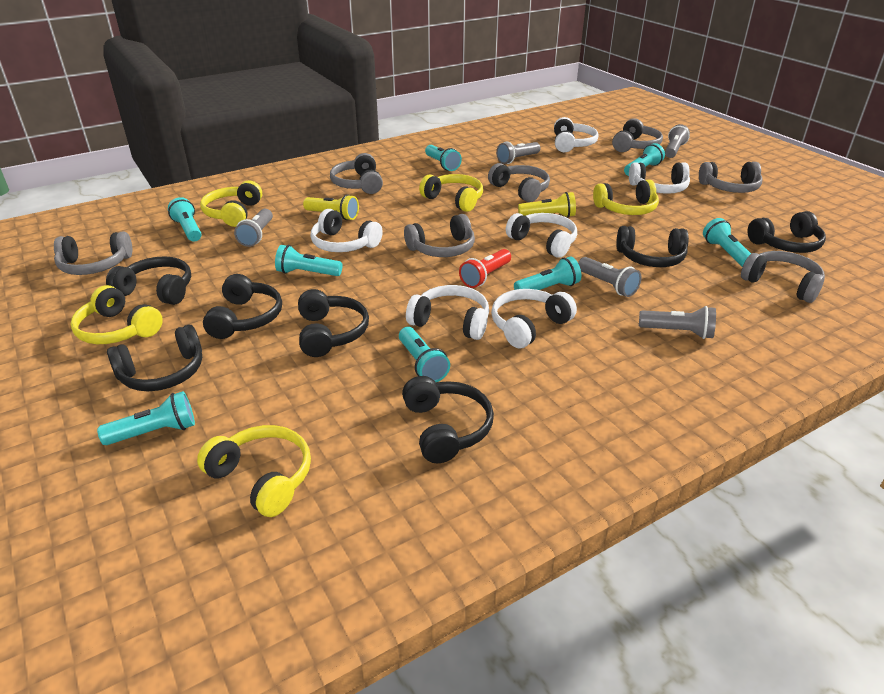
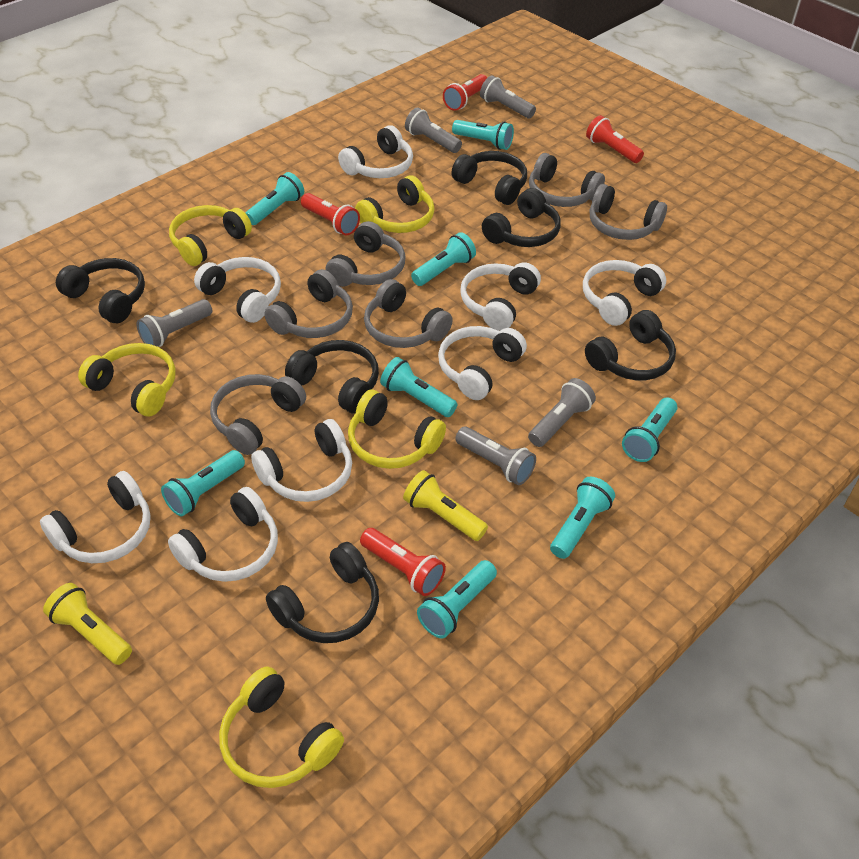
black headphones: 7 -> 6
grey headphones: 7 -> 6
red flashlight: 1 -> 4
white headphones: 6 -> 8

